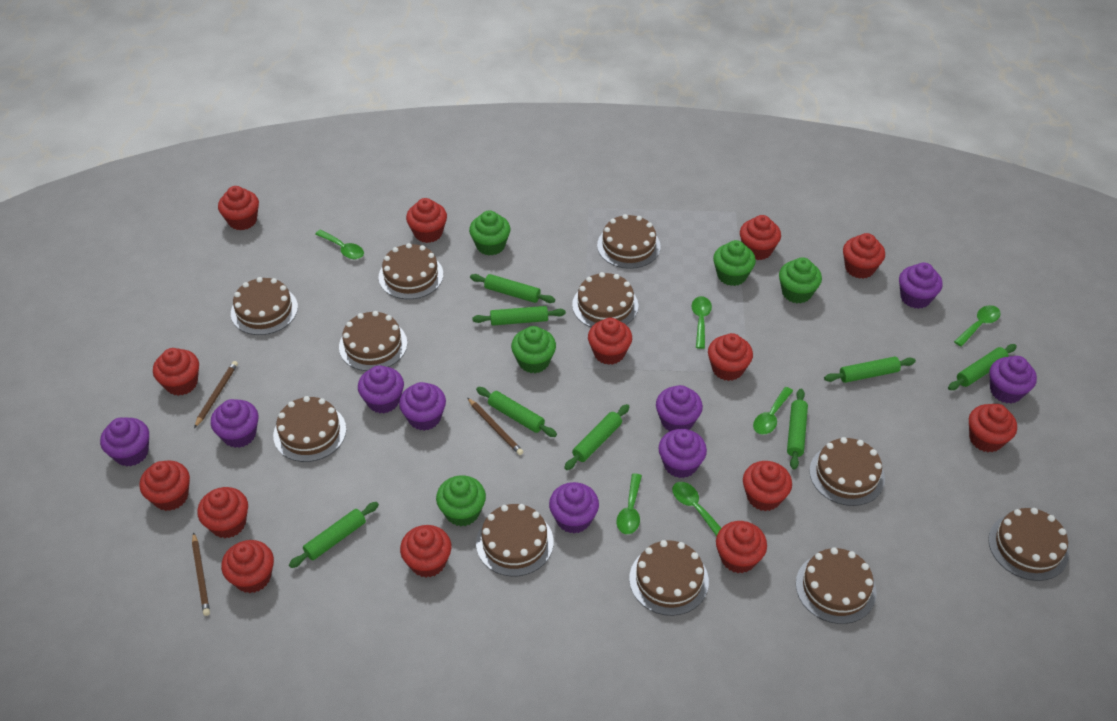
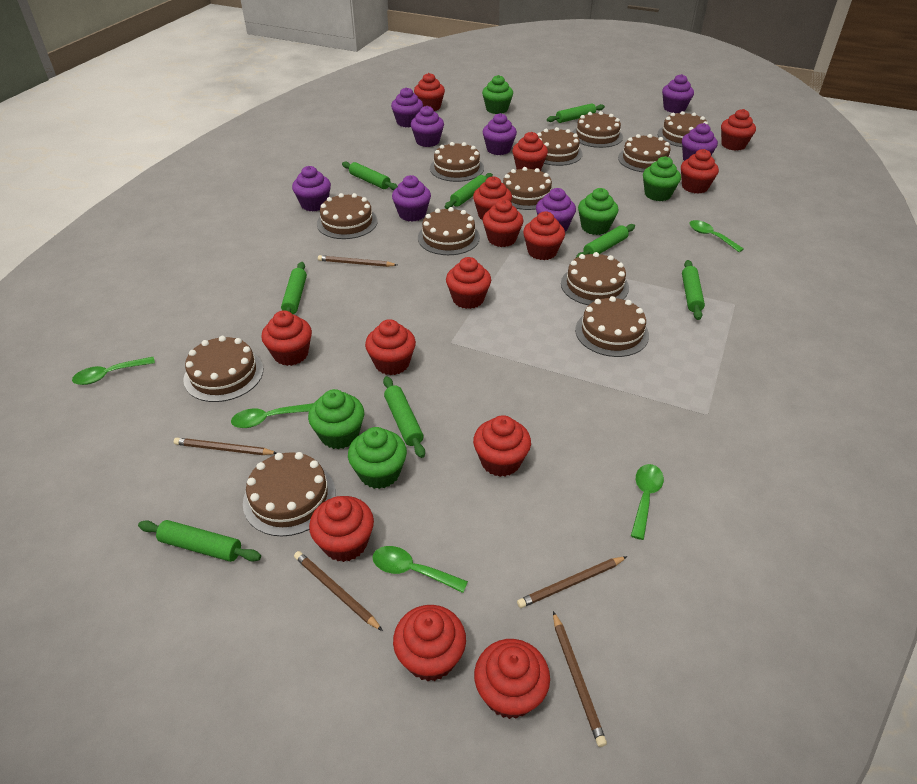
brown cake: 11 -> 12
brown pencil: 3 -> 5
green spoon: 6 -> 5
purple cupcake: 9 -> 8

